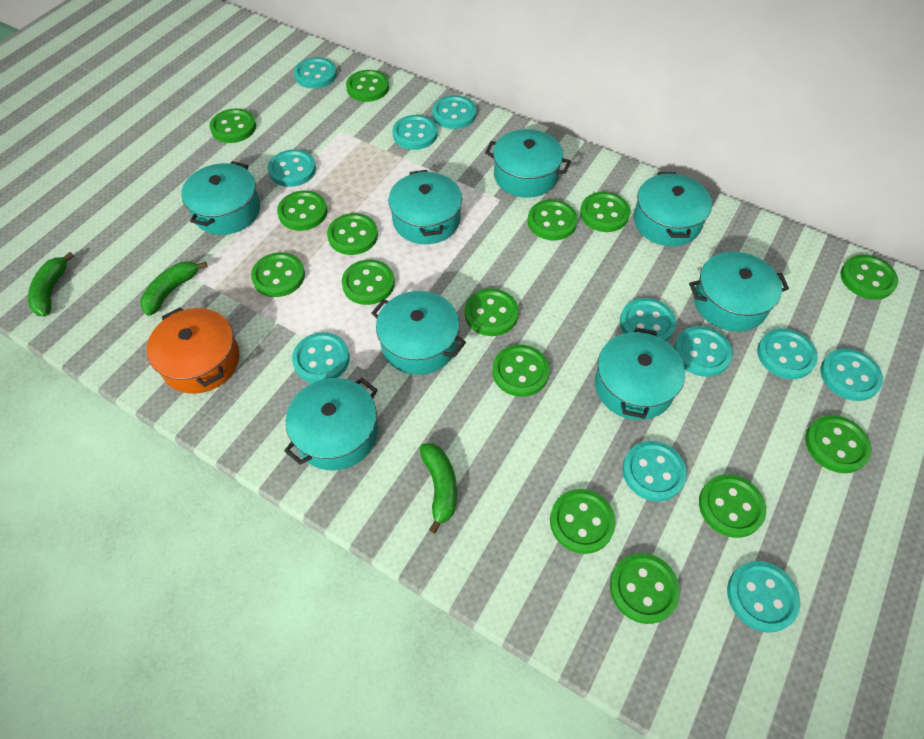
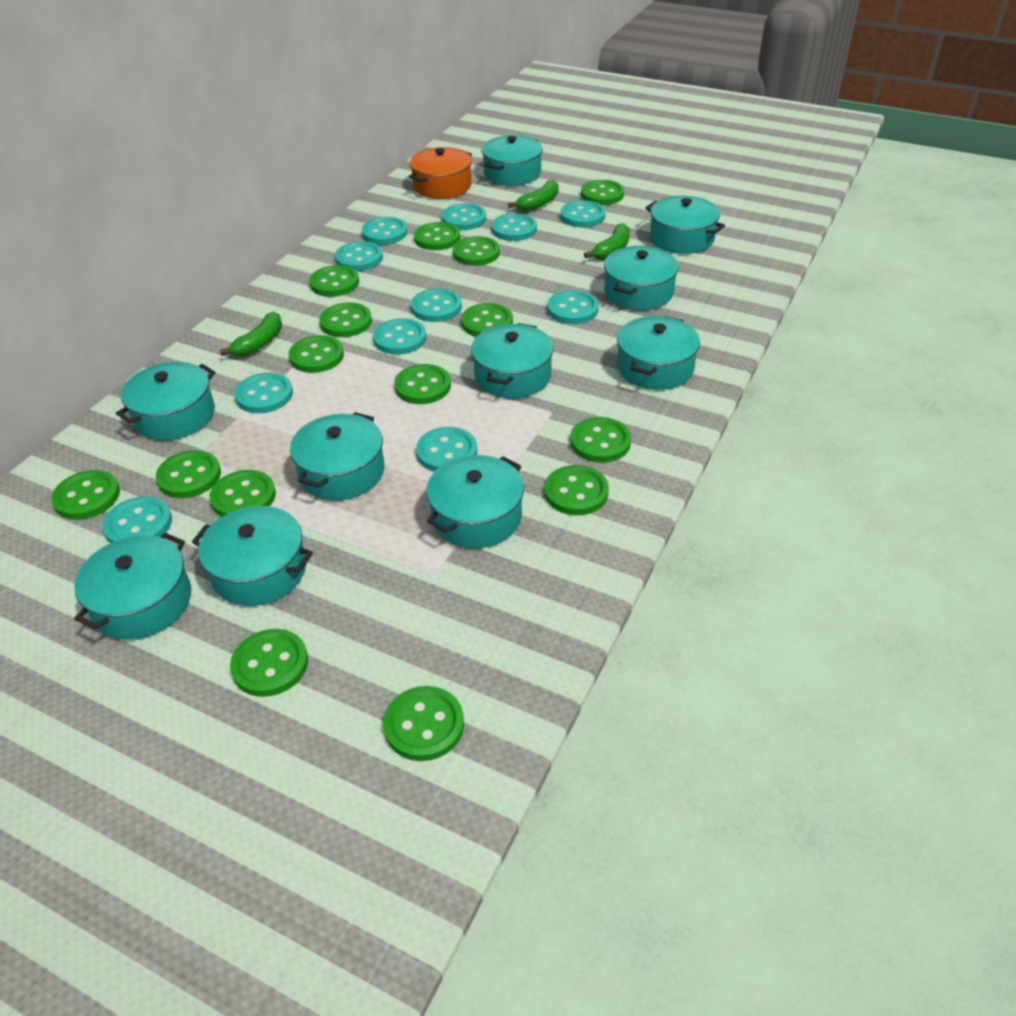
turquoise pot: 8 -> 10

